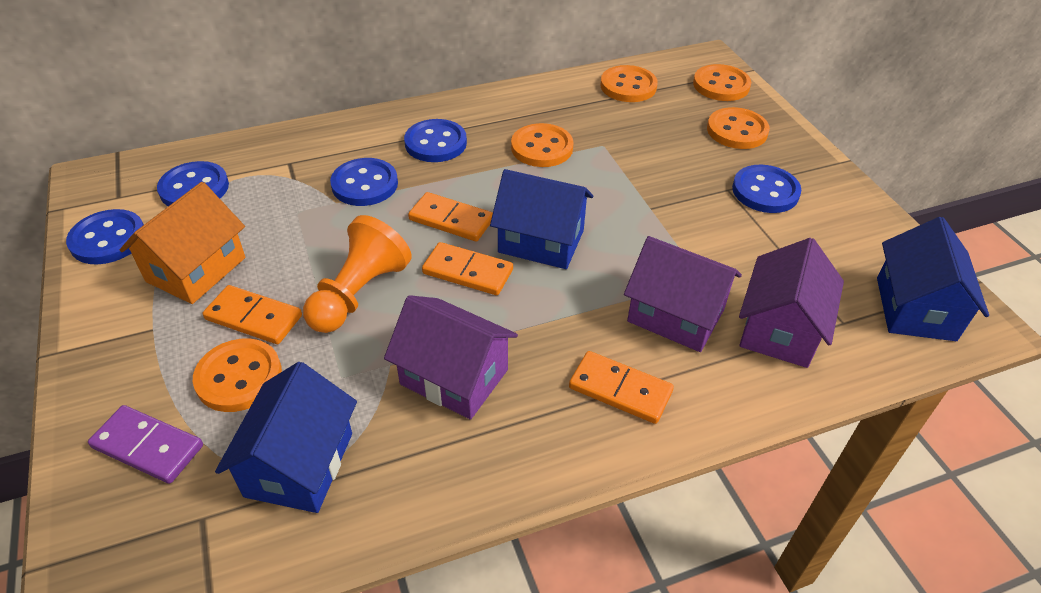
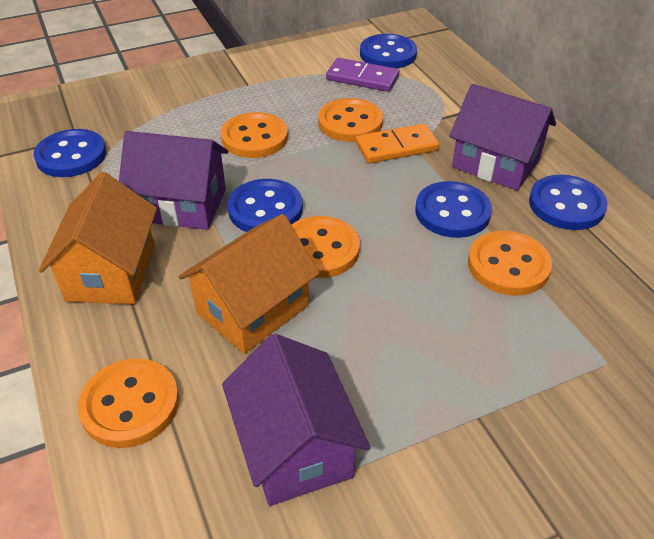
blue house: 3 -> 0
orange domino: 4 -> 1
orange house: 1 -> 2
orange pawn: 1 -> 0

